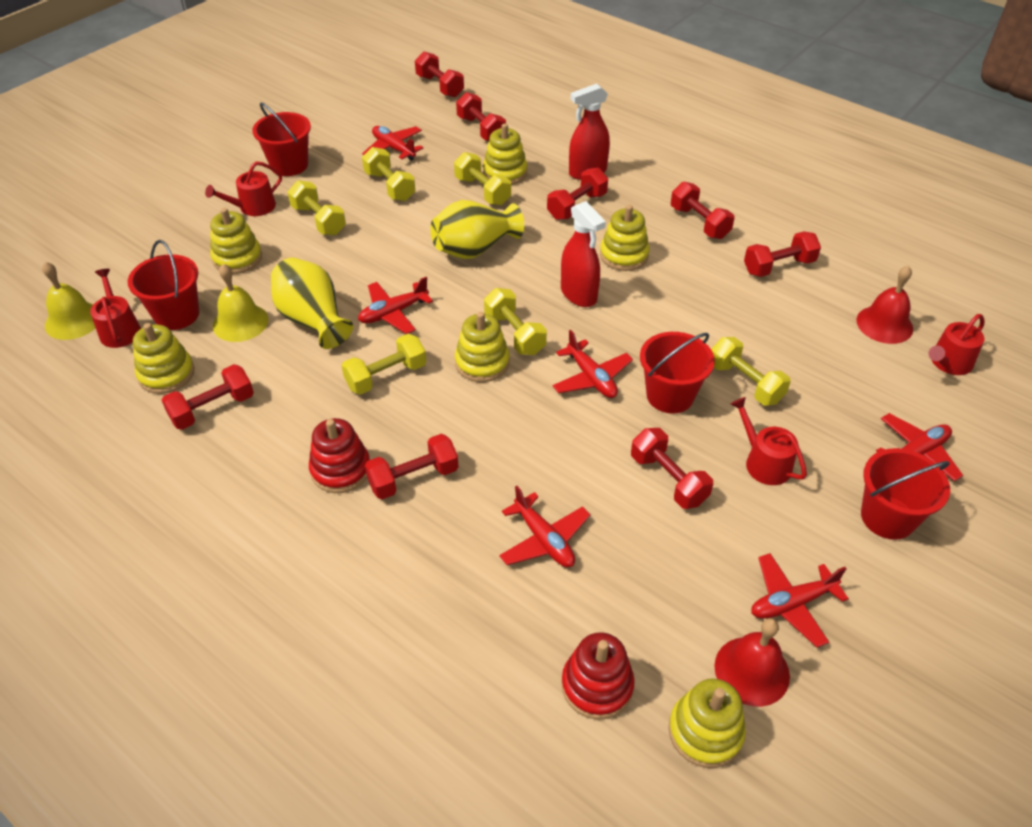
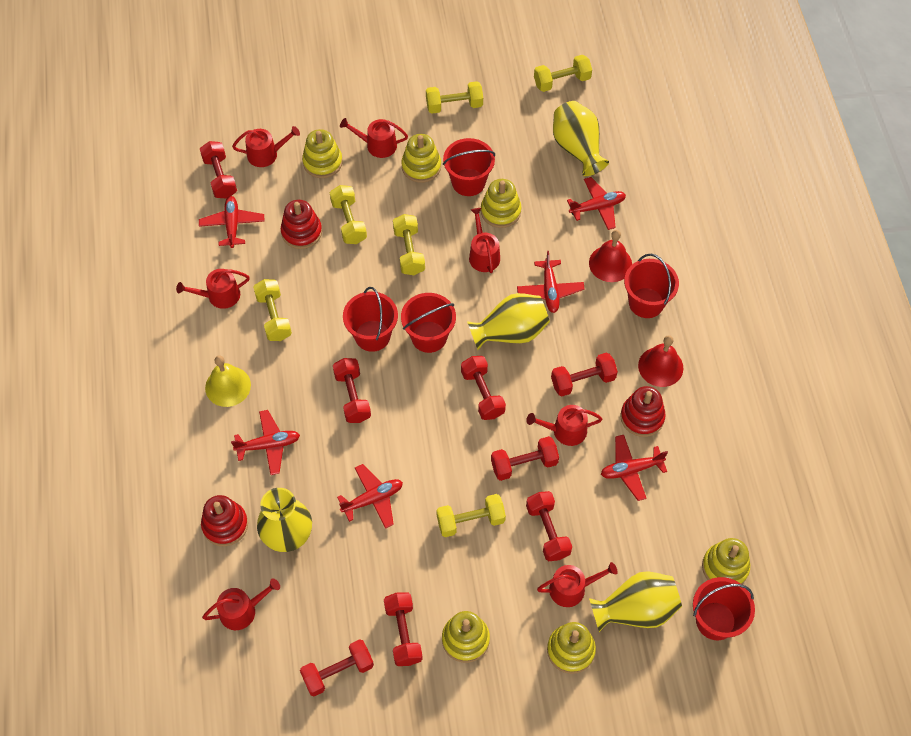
red bucket: 4 -> 5
red spray bottle: 2 -> 0
red stacking toy: 2 -> 3
red watering can: 4 -> 7
yellow bell: 2 -> 1
yellow vase: 2 -> 4

